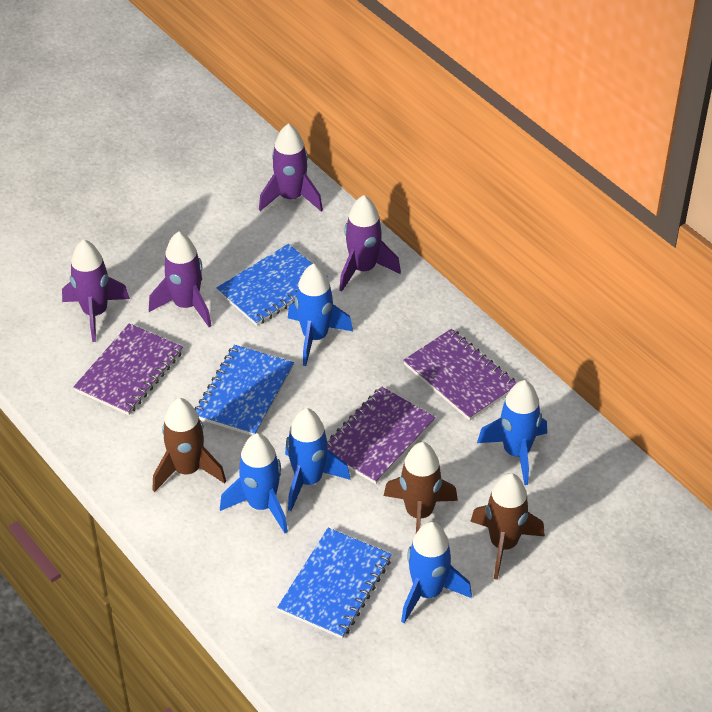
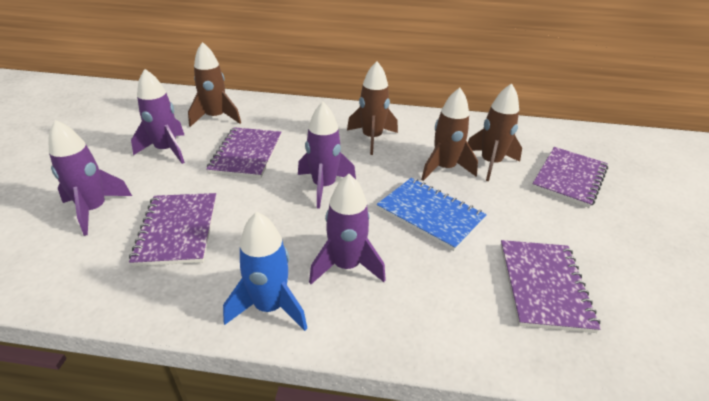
blue notebook: 3 -> 1
blue rocket: 5 -> 1
brown rocket: 3 -> 4
purple notebook: 3 -> 4

